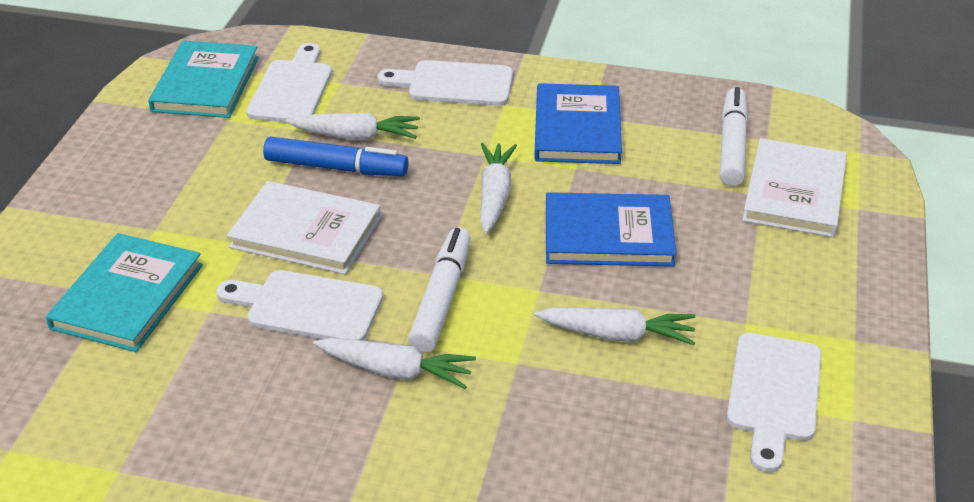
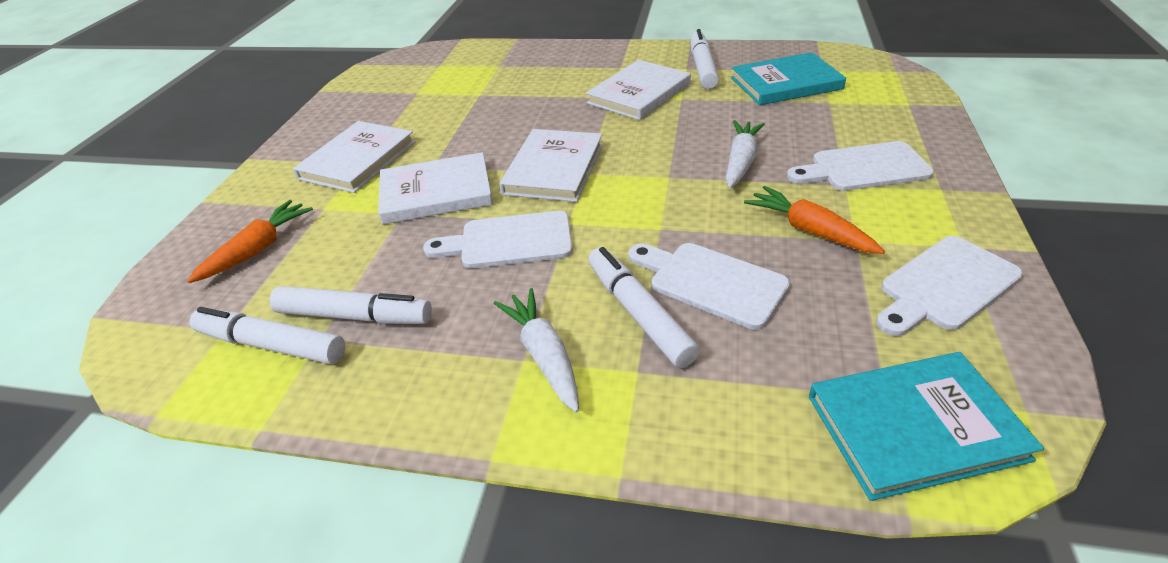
blue book: 2 -> 0
blue marker: 1 -> 0
orange carrot: 0 -> 2
white book: 2 -> 4
white carrot: 4 -> 2
white marker: 2 -> 4

